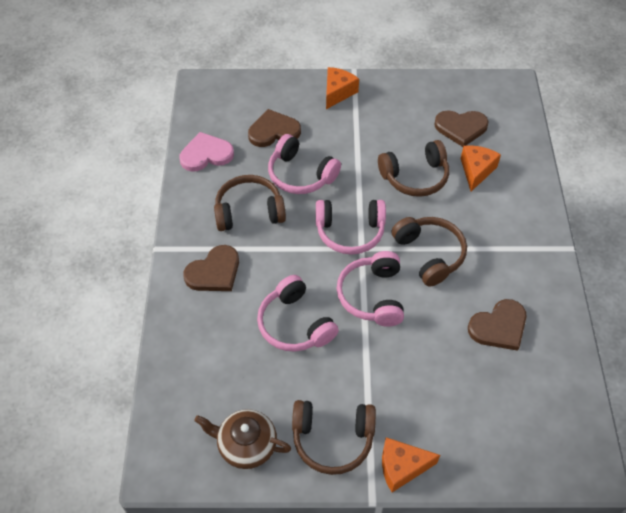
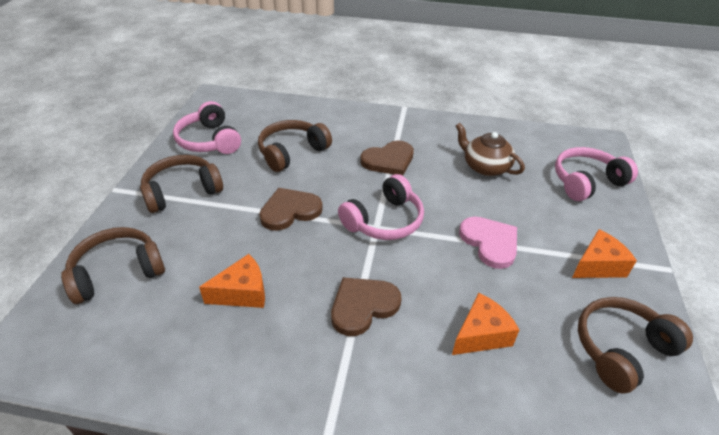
brown heart: 4 -> 3
pink headphones: 4 -> 3

